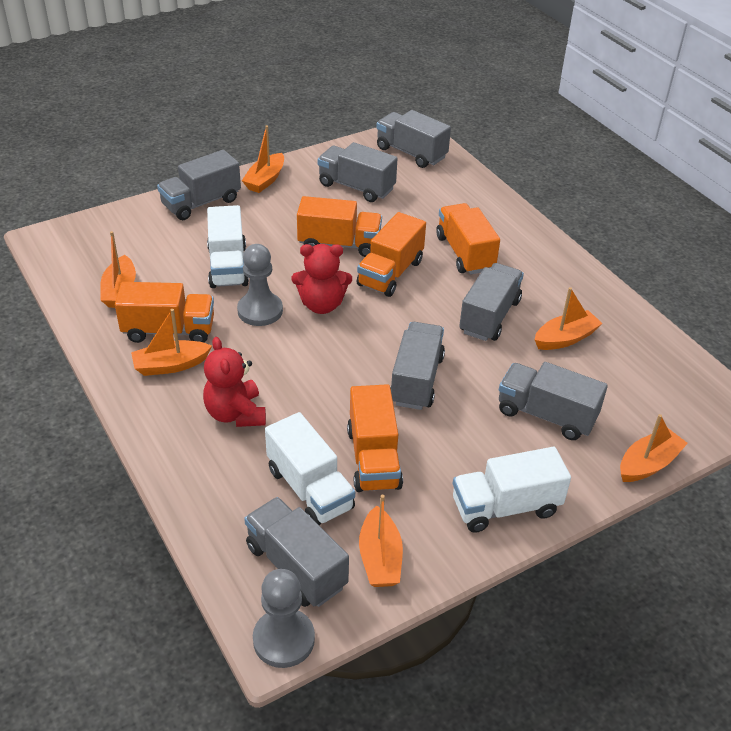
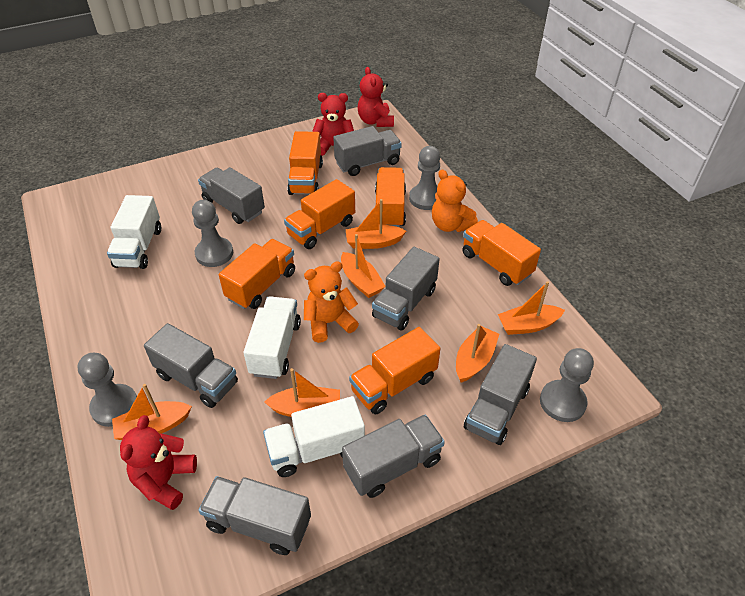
grey pawn: 2 -> 4
orange teddy bear: 0 -> 2
orange truck: 5 -> 6
red teddy bear: 2 -> 3

